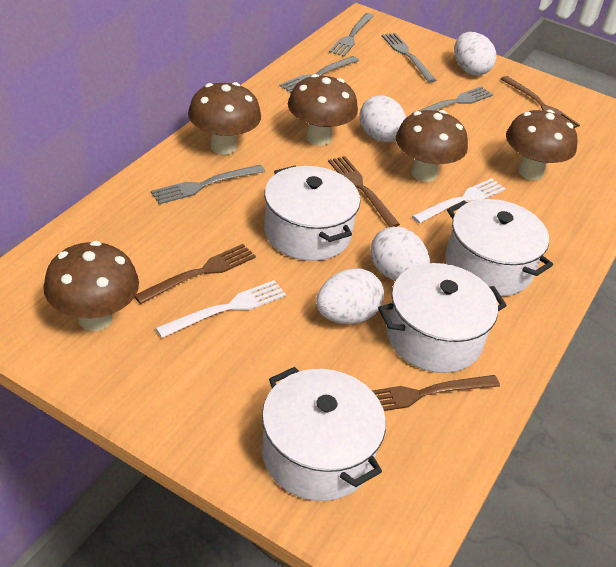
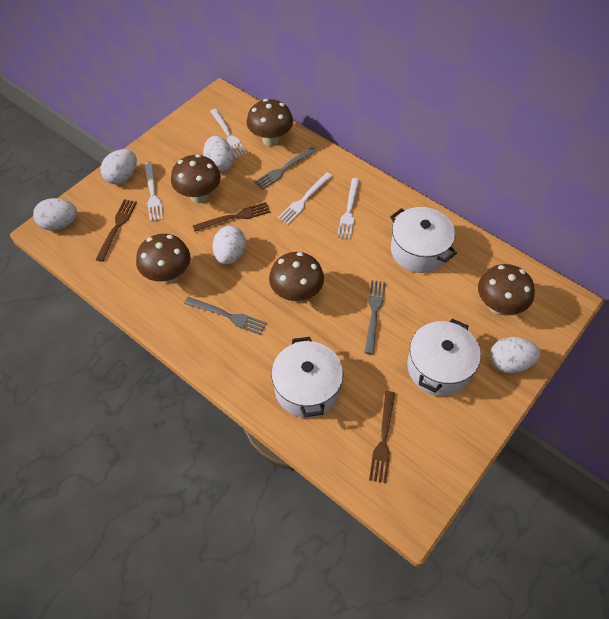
brown fork: 4 -> 3
grey fork: 5 -> 3
white egg: 4 -> 5
white fork: 2 -> 4
white pot: 4 -> 3

